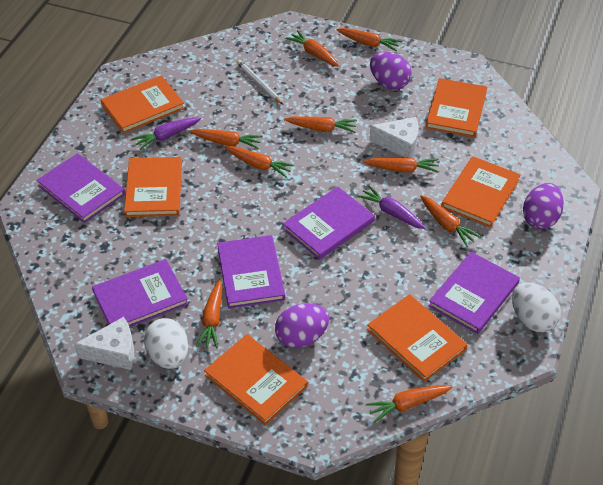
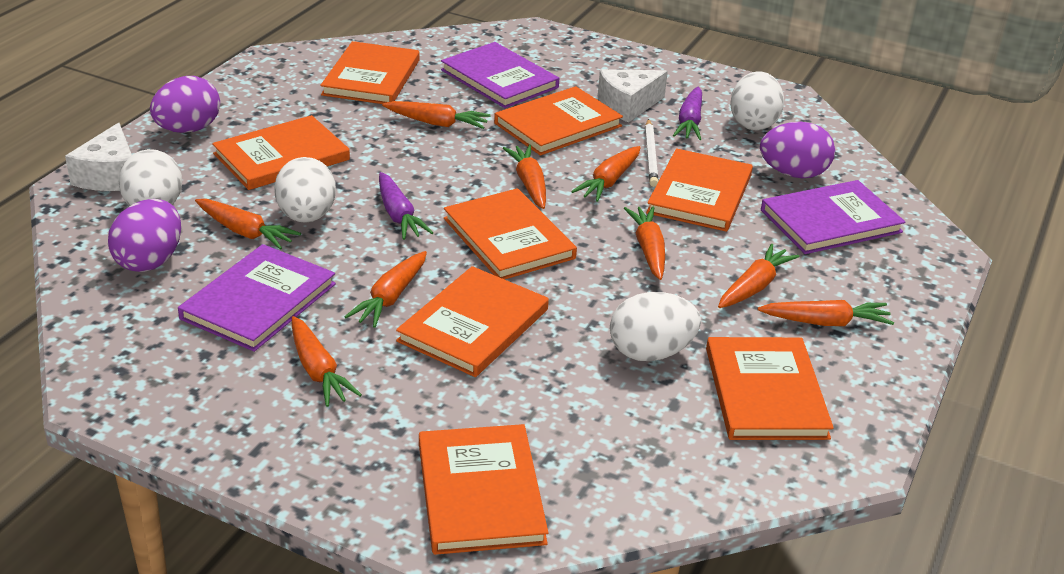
orange book: 6 -> 8
purple book: 5 -> 3
white egg: 2 -> 4

